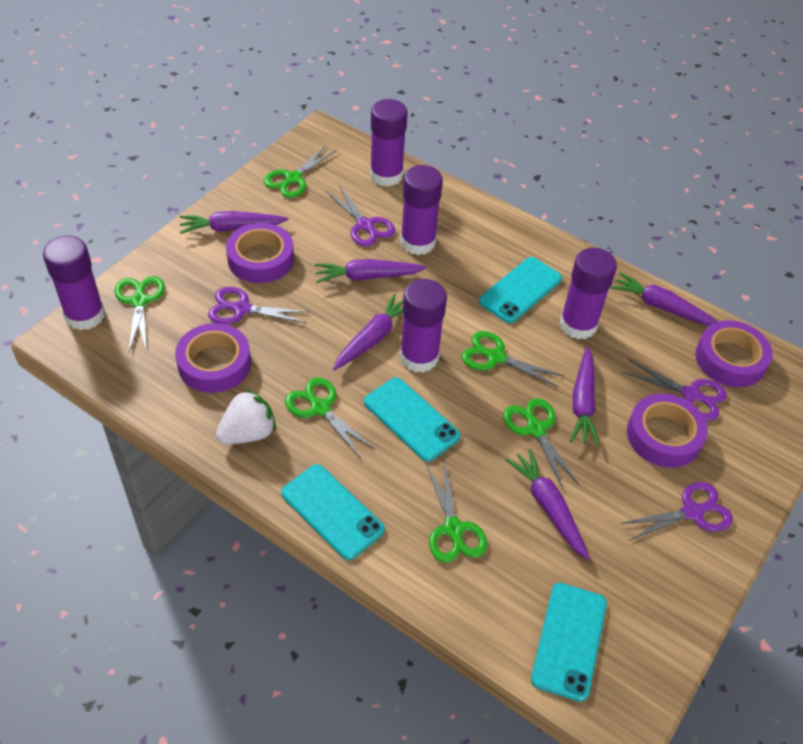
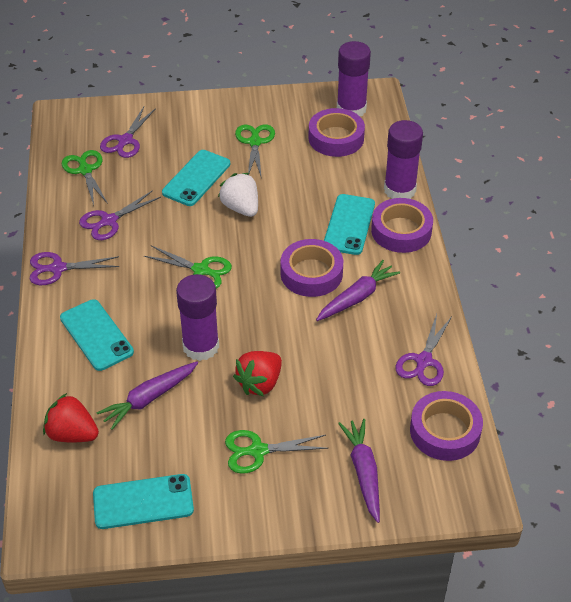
green scissors: 6 -> 4
purple carrot: 6 -> 3
purple glue stick: 5 -> 3
red strawberry: 0 -> 2

